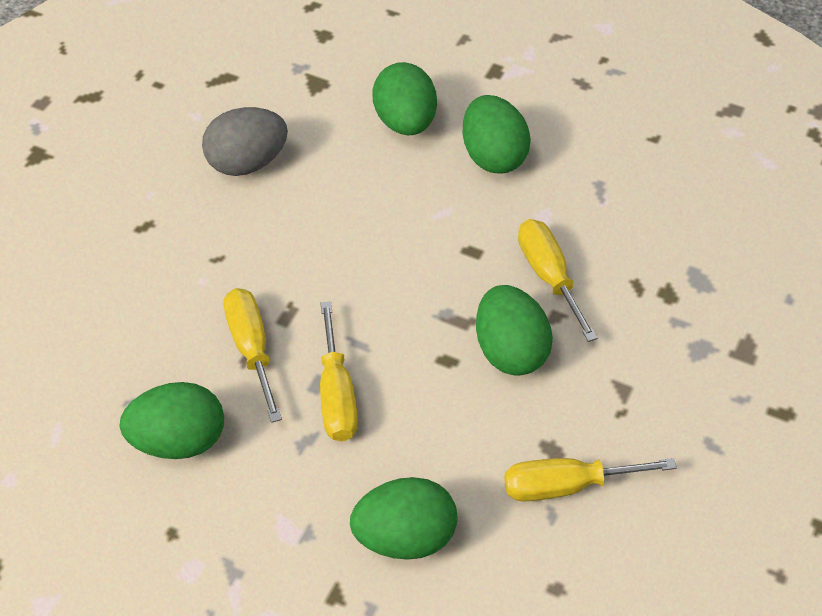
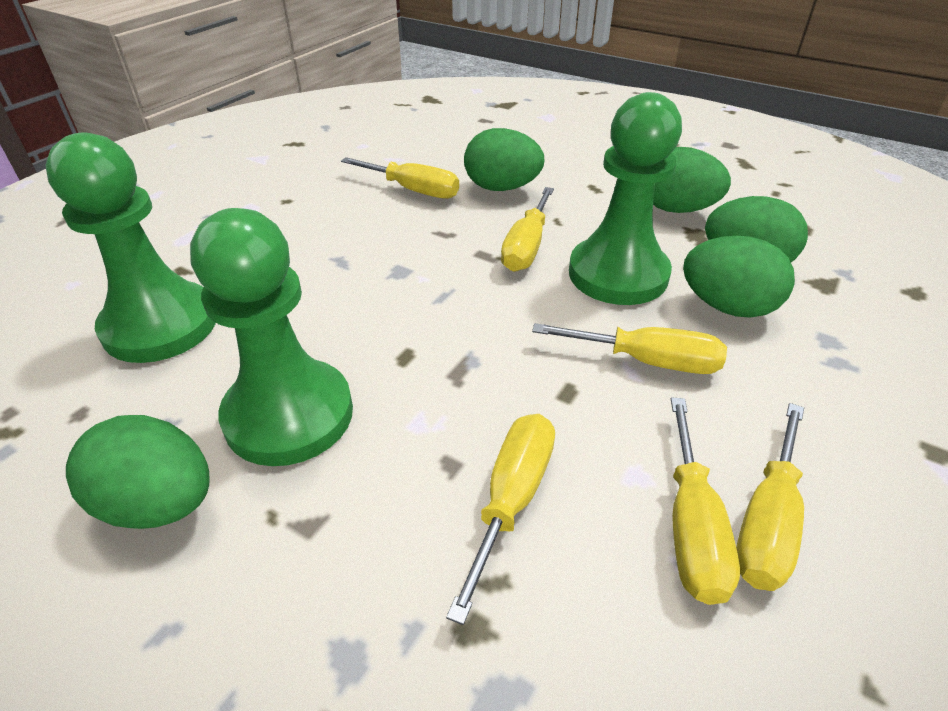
green pawn: 0 -> 3
grey egg: 1 -> 0
yellow screwdriver: 4 -> 6

